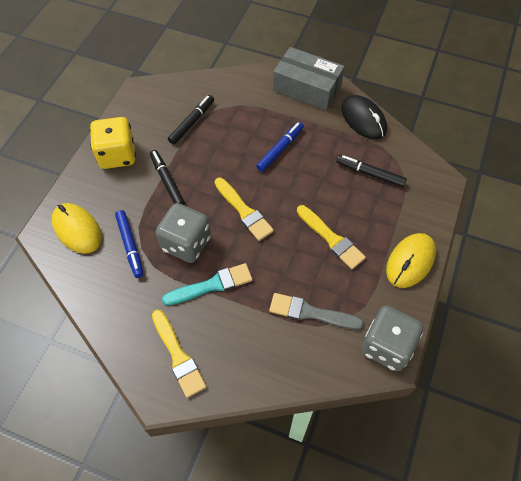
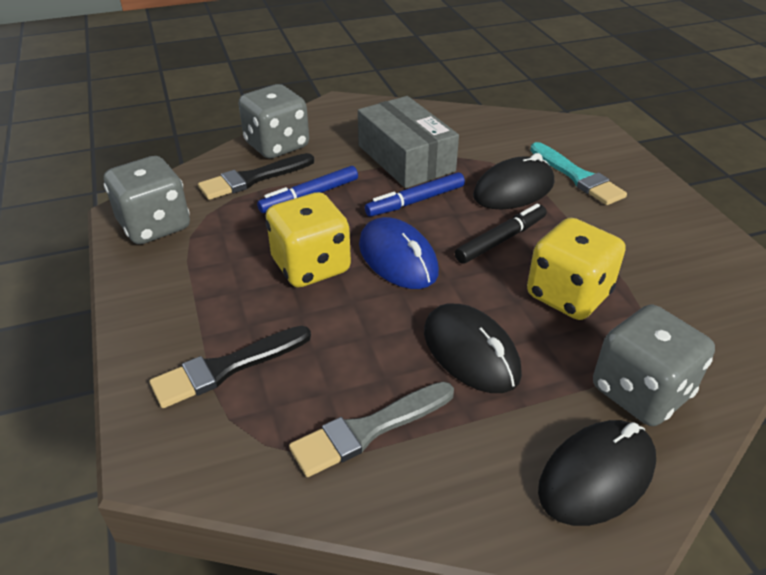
black brush: 0 -> 2
black marker: 3 -> 1
black mouse: 1 -> 3
blue mouse: 0 -> 1
grey dice: 2 -> 3
yellow brush: 3 -> 0
yellow dice: 1 -> 2
yellow mouse: 2 -> 0

